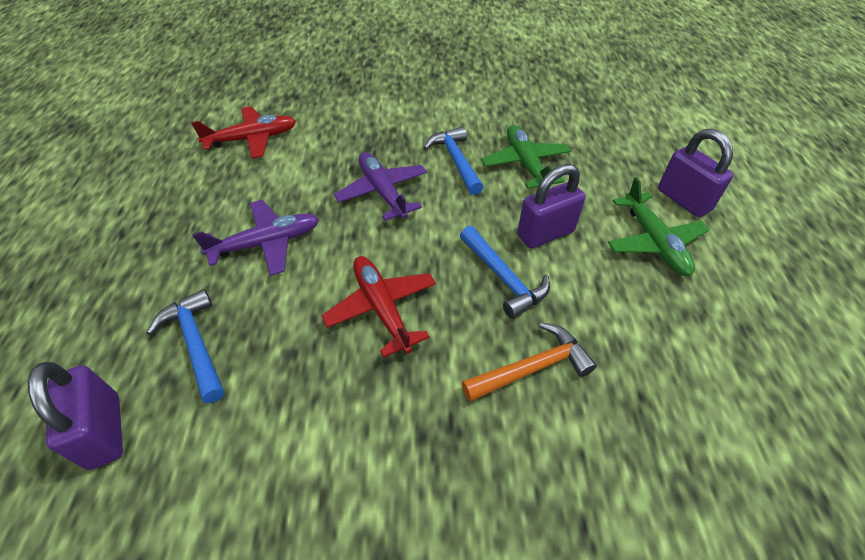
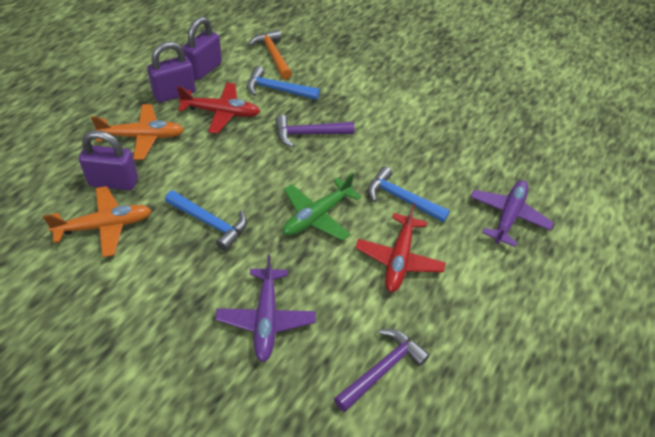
green plane: 2 -> 1
orange plane: 0 -> 2
purple hammer: 0 -> 2

